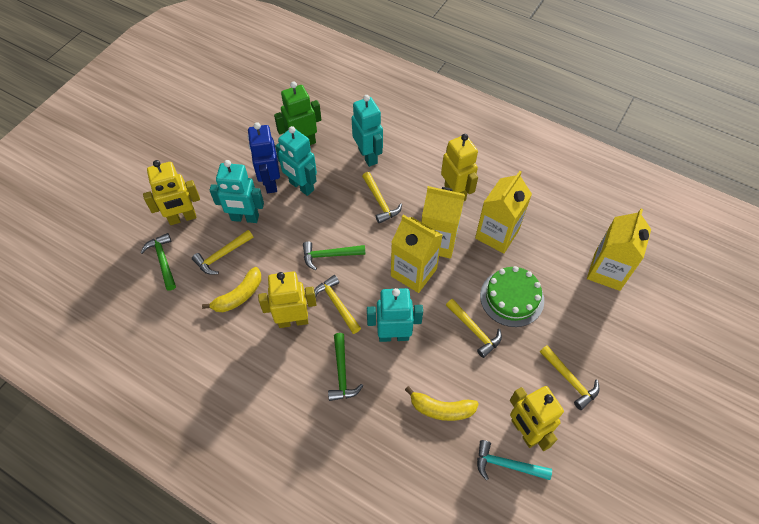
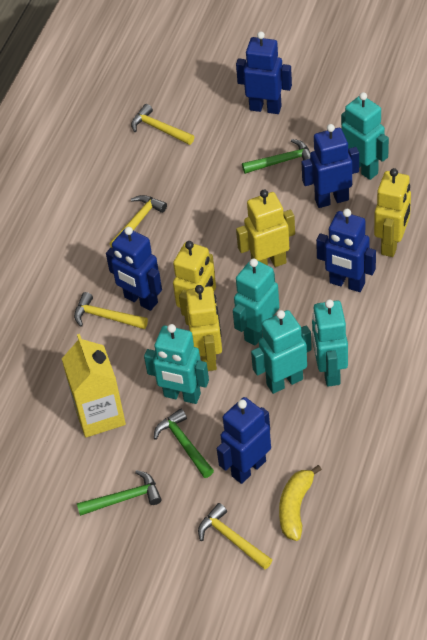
blue robot: 1 -> 5
green cake: 1 -> 0
green robot: 1 -> 0
turquoise hammer: 1 -> 0
turquoise robot: 4 -> 5
yellow banana: 2 -> 1
yellow carton: 4 -> 1
yellow hammer: 5 -> 4

